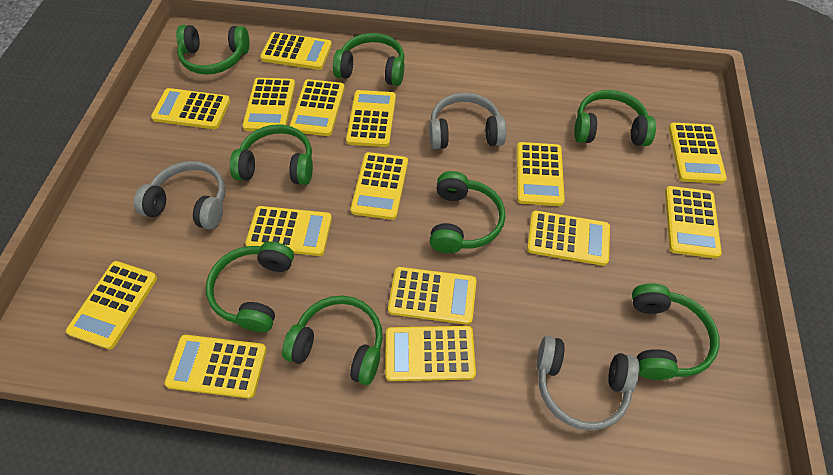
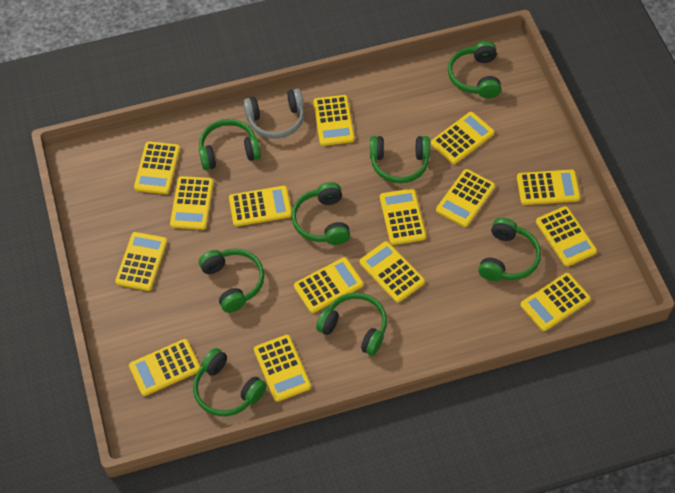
grey headphones: 3 -> 1

